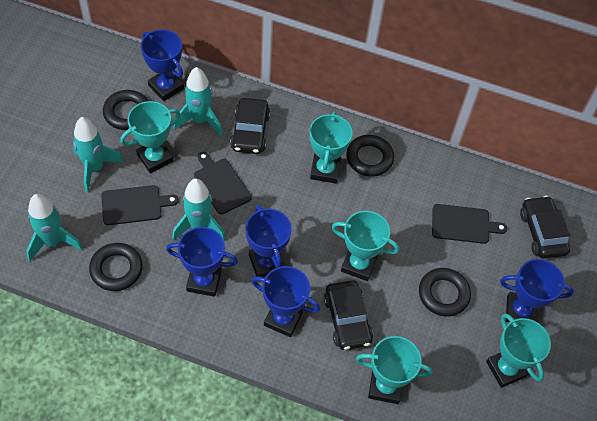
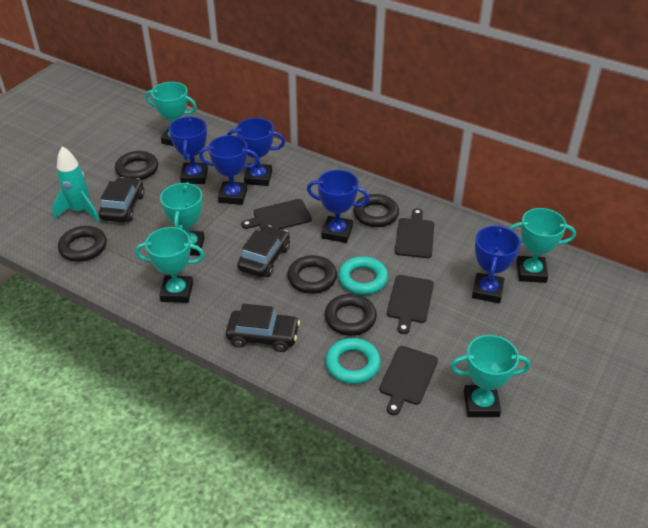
black cutting board: 3 -> 4
black ring: 4 -> 5
turquoise ring: 0 -> 2
turquoise rocket: 4 -> 1

